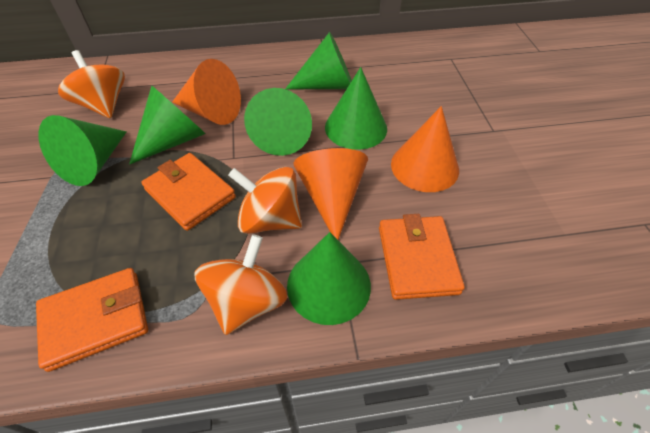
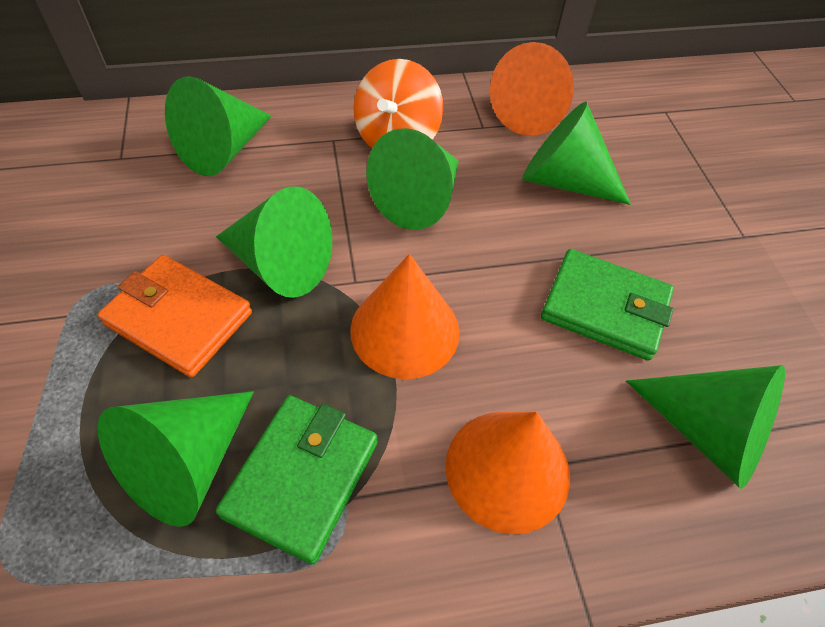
green wallet: 0 -> 2
orange spinning top: 3 -> 1
orange wallet: 3 -> 1

